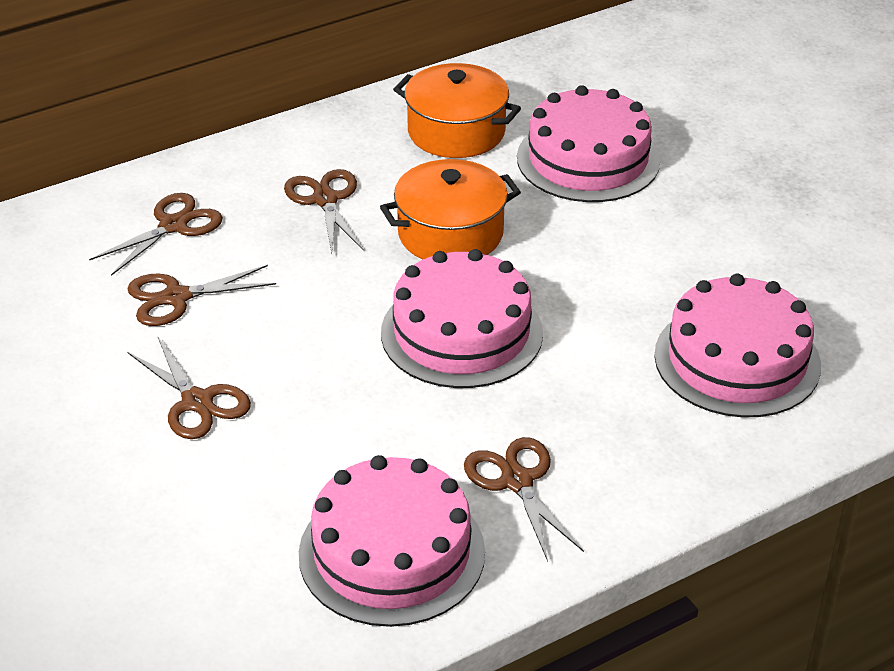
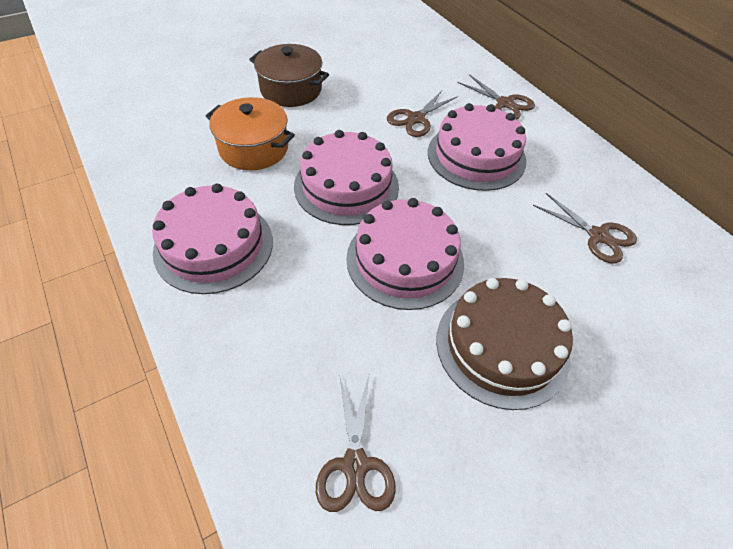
brown cake: 0 -> 1
brown pot: 0 -> 1
brown scissors: 5 -> 4
orange pot: 2 -> 1

